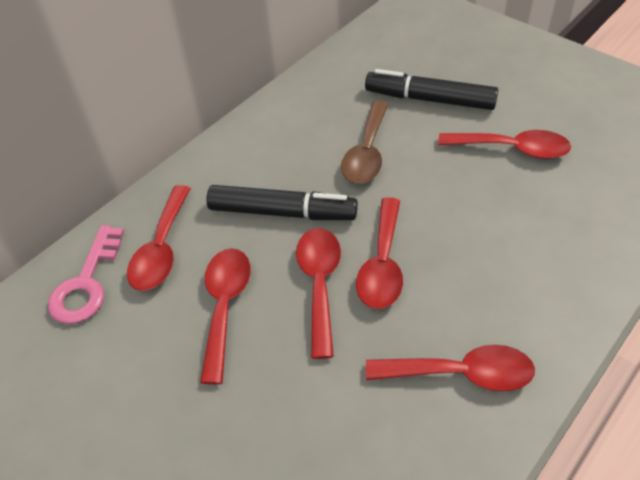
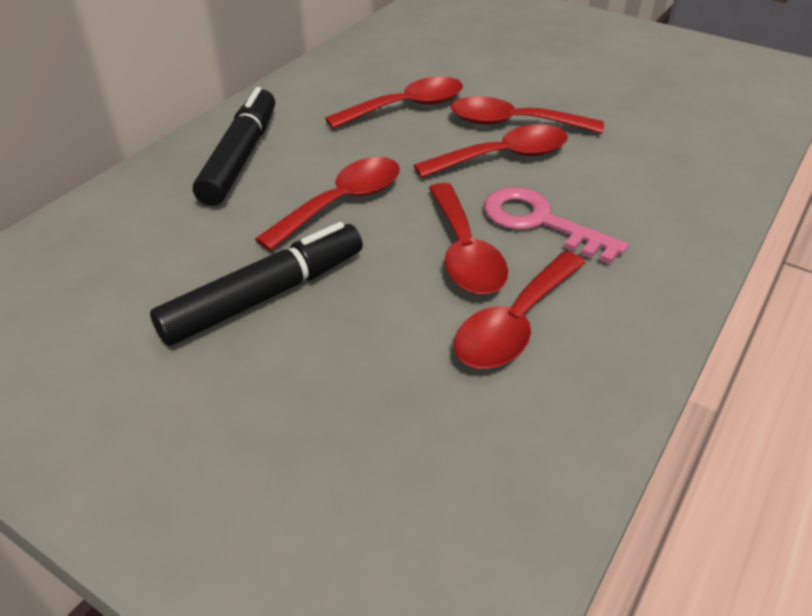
brown spoon: 1 -> 0

